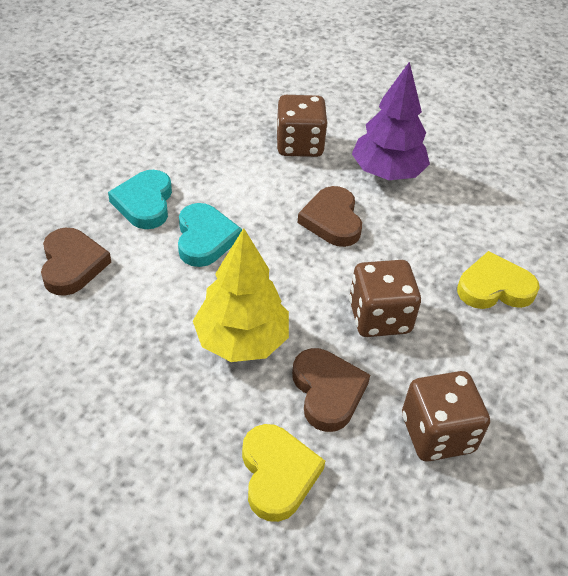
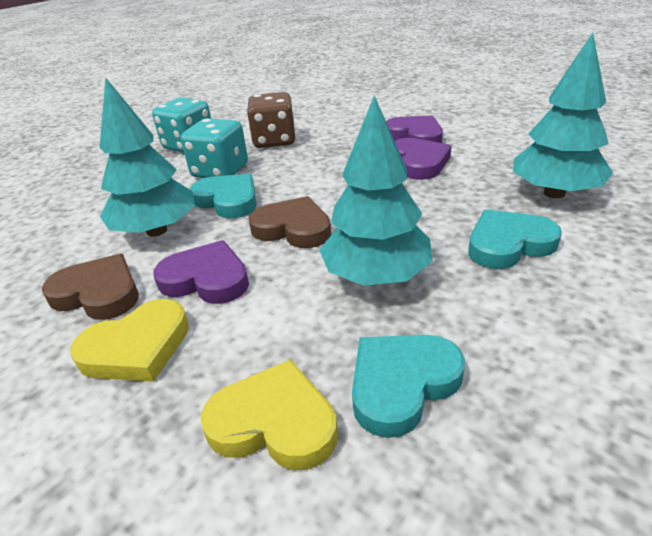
brown dice: 3 -> 1
brown heart: 3 -> 2
purple heart: 0 -> 3
purple tree: 1 -> 0
turquoise dice: 0 -> 2
turquoise heart: 2 -> 3
turquoise tree: 0 -> 3
yellow tree: 1 -> 0

